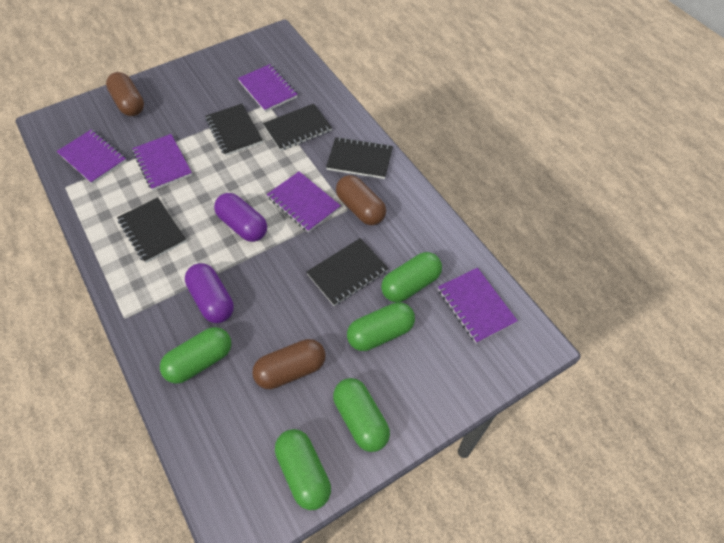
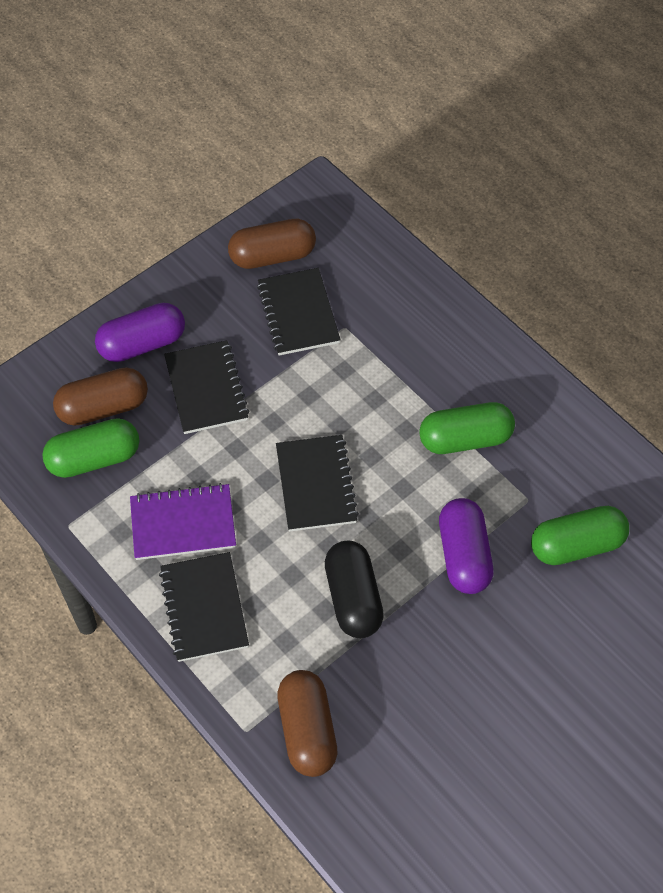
black capsule: 0 -> 1
black notebook: 5 -> 4
green capsule: 5 -> 3
purple notebook: 5 -> 1

